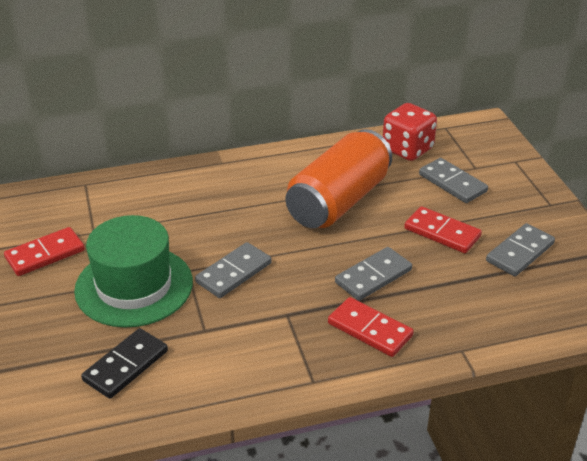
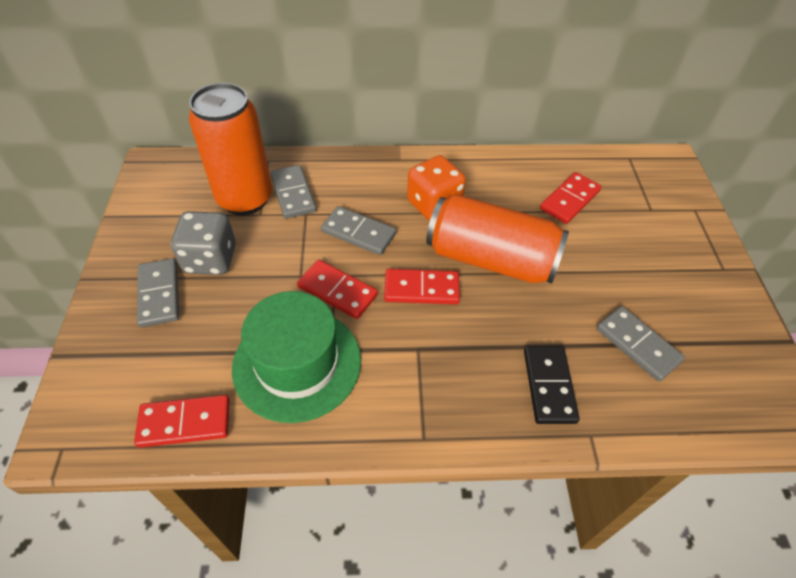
grey dice: 0 -> 1
orange can: 1 -> 2
orange dice: 0 -> 1
red dice: 1 -> 0
red domino: 3 -> 4

